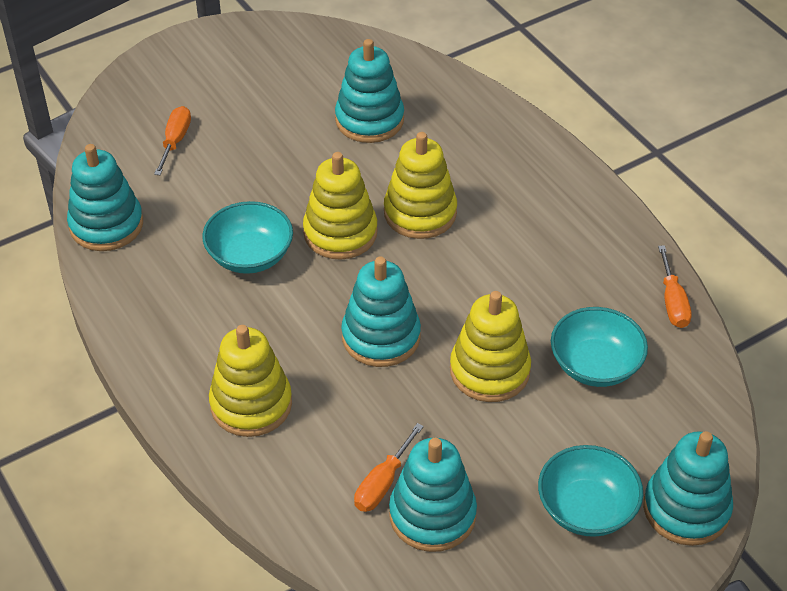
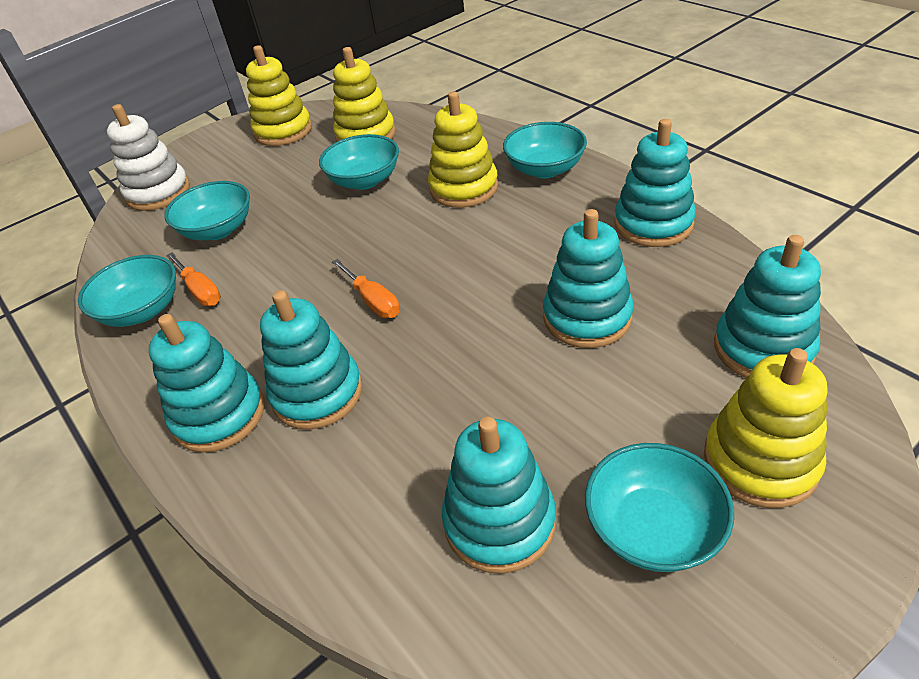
orange screwdriver: 3 -> 2
turquoise bowl: 3 -> 5
turquoise stacking toy: 5 -> 6
white stacking toy: 0 -> 1

